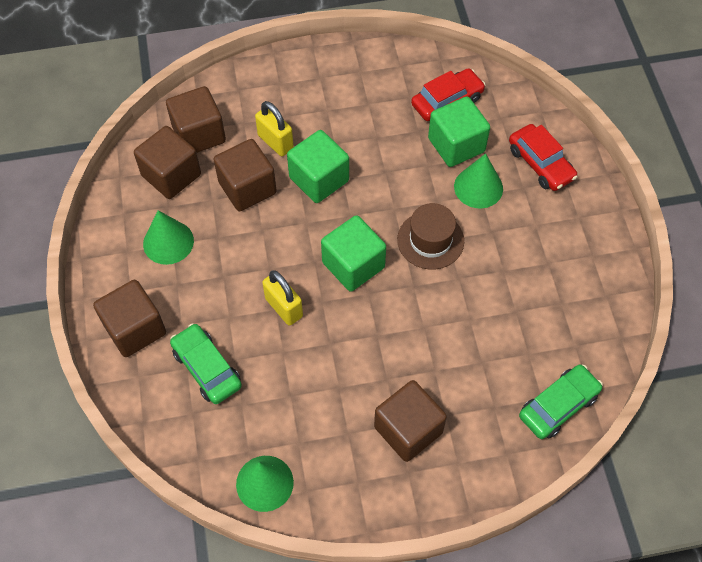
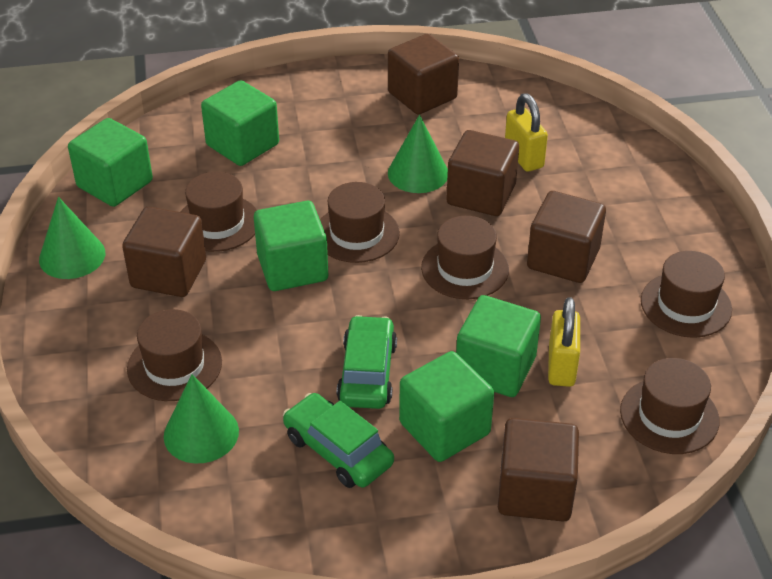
brown hat: 1 -> 6
green cube: 3 -> 5
red car: 2 -> 0

